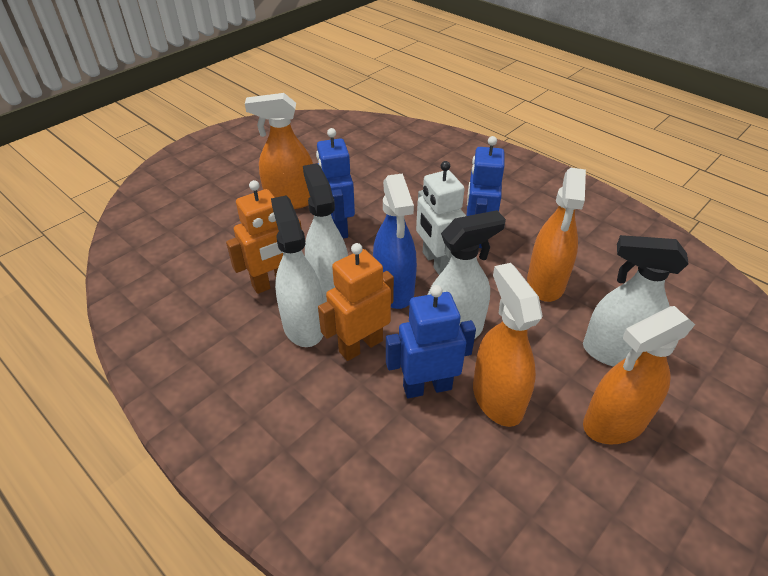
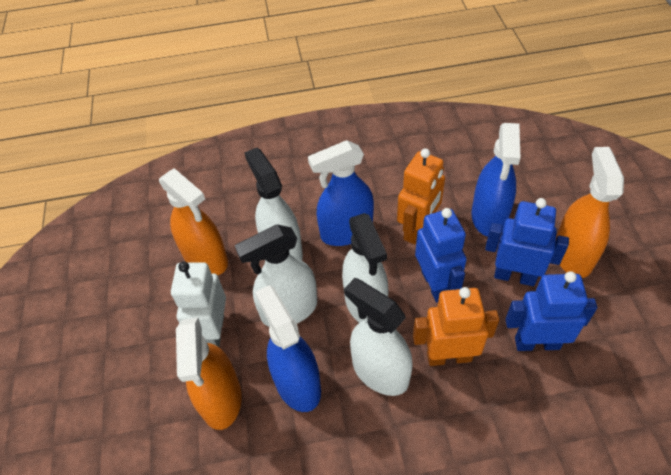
blue spray bottle: 1 -> 3
orange spray bottle: 4 -> 3

